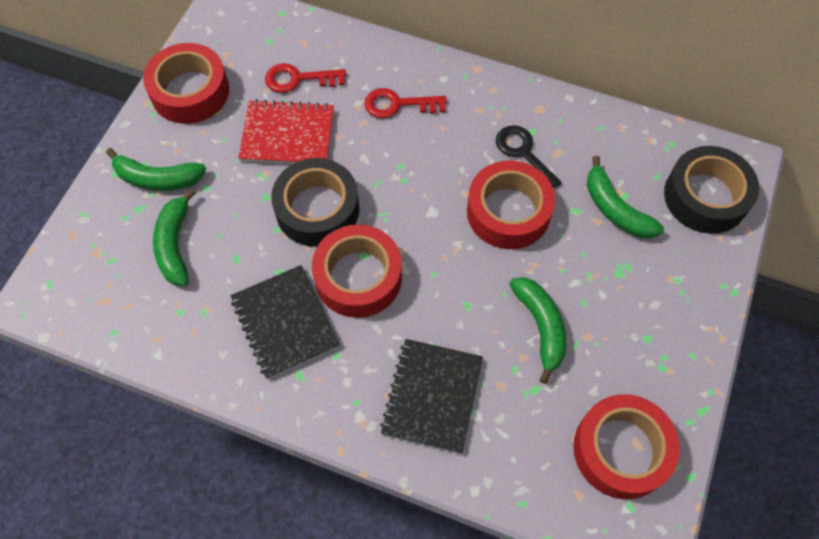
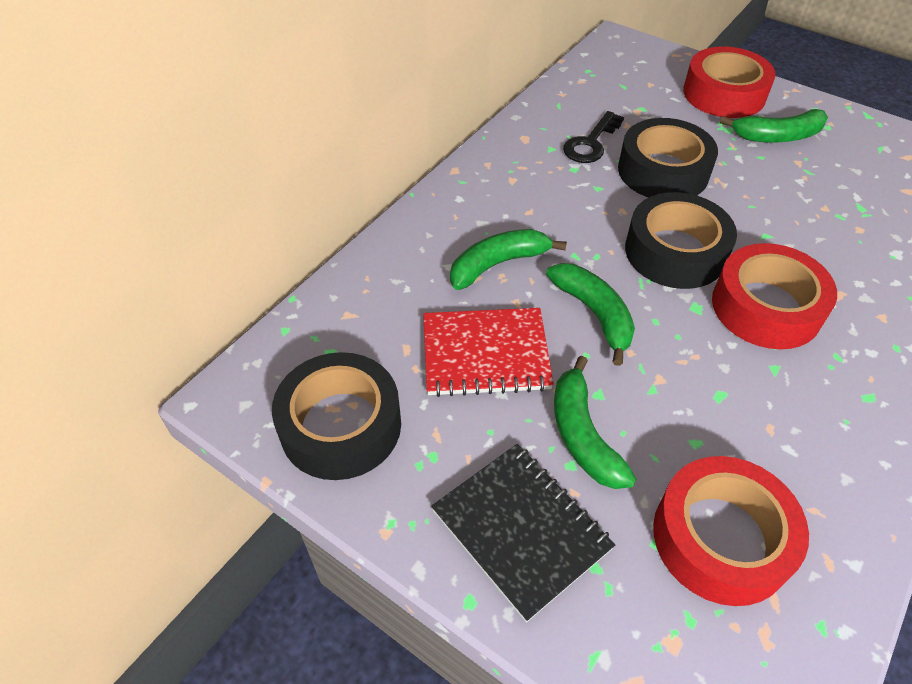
black notebook: 2 -> 1
black tape: 2 -> 3
red key: 2 -> 0
red tape: 4 -> 3

